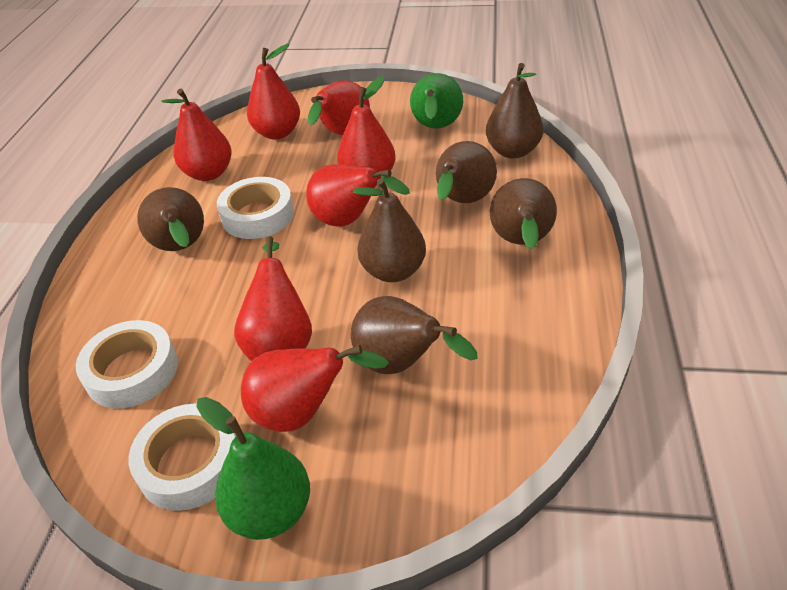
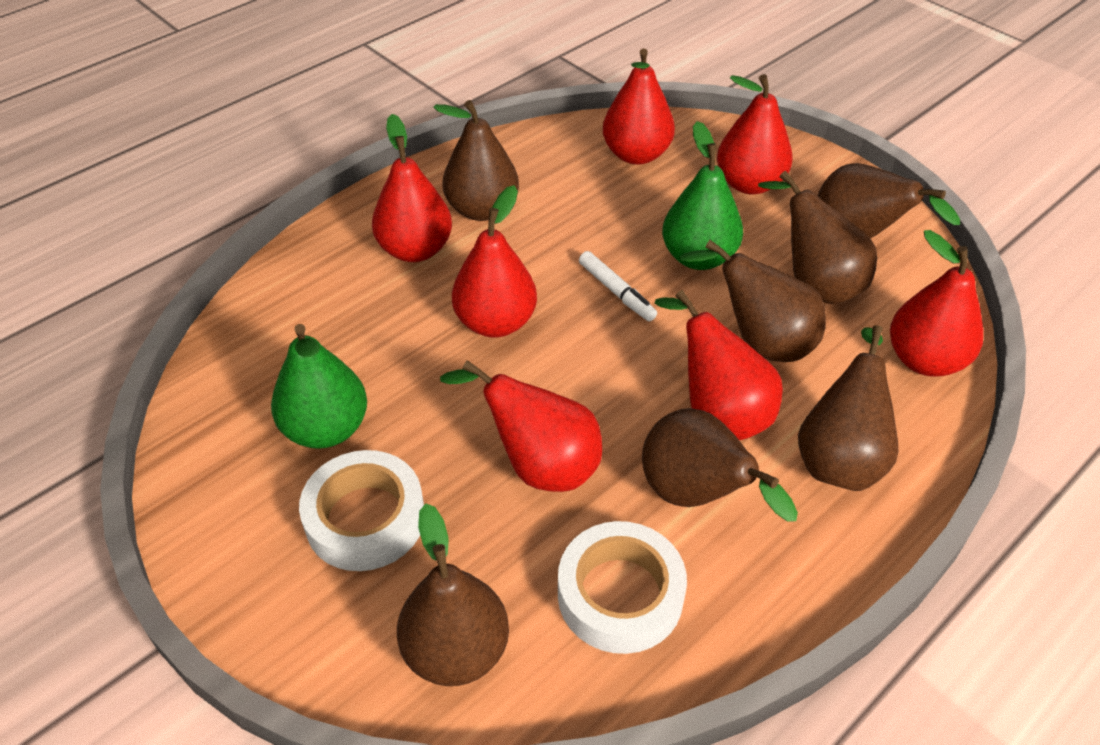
brown pear: 6 -> 7
white marker: 0 -> 1
white tape: 3 -> 2

